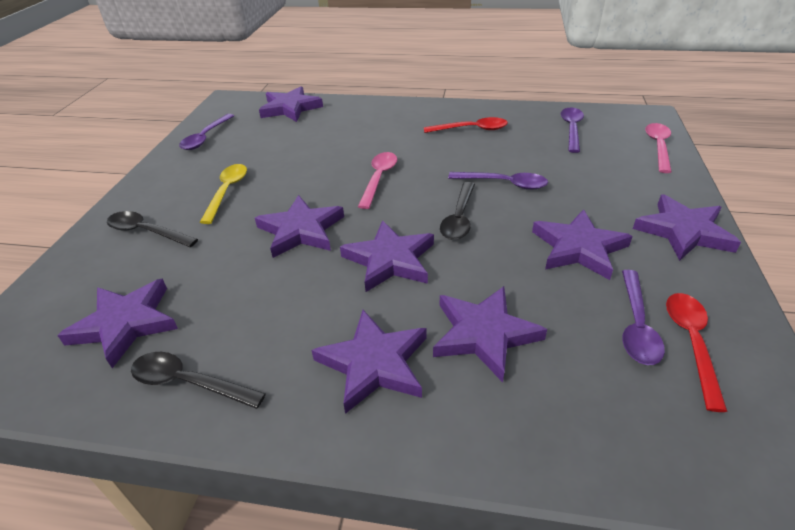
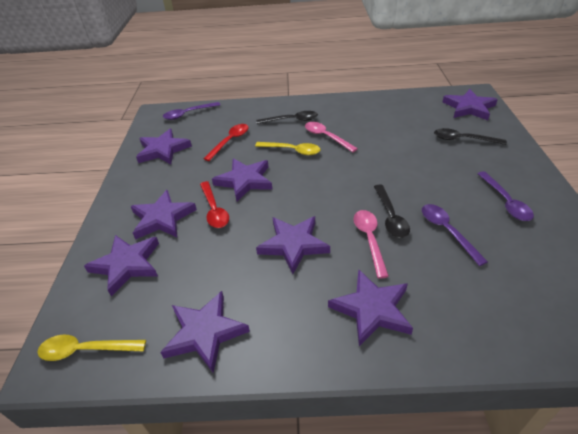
purple spoon: 4 -> 3
yellow spoon: 1 -> 2

